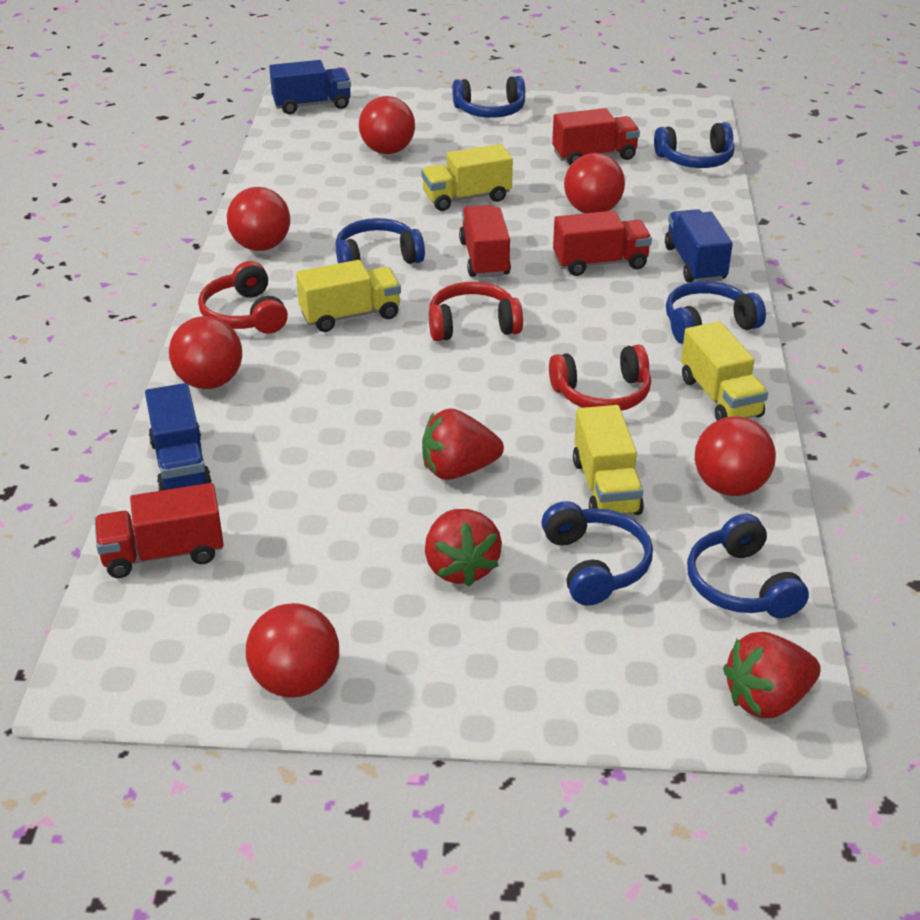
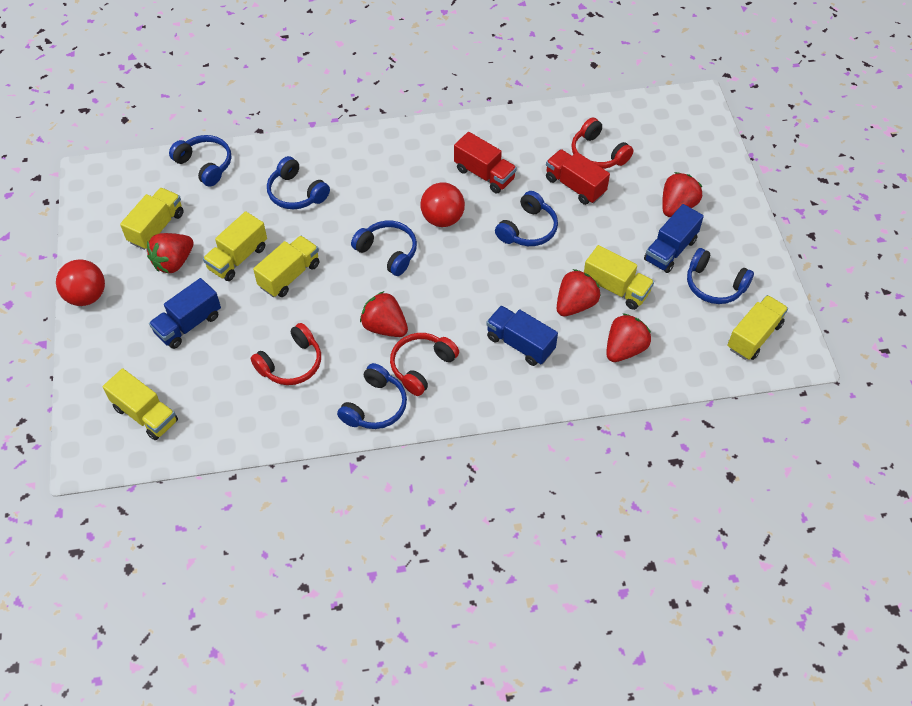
red ball: 6 -> 2
red strawberry: 3 -> 5
red truck: 4 -> 2
yellow truck: 4 -> 6

